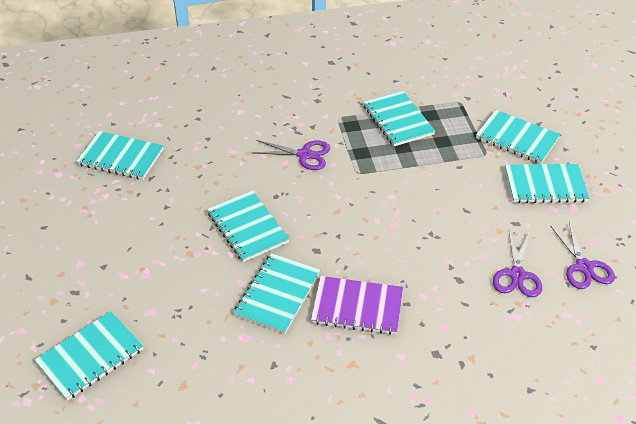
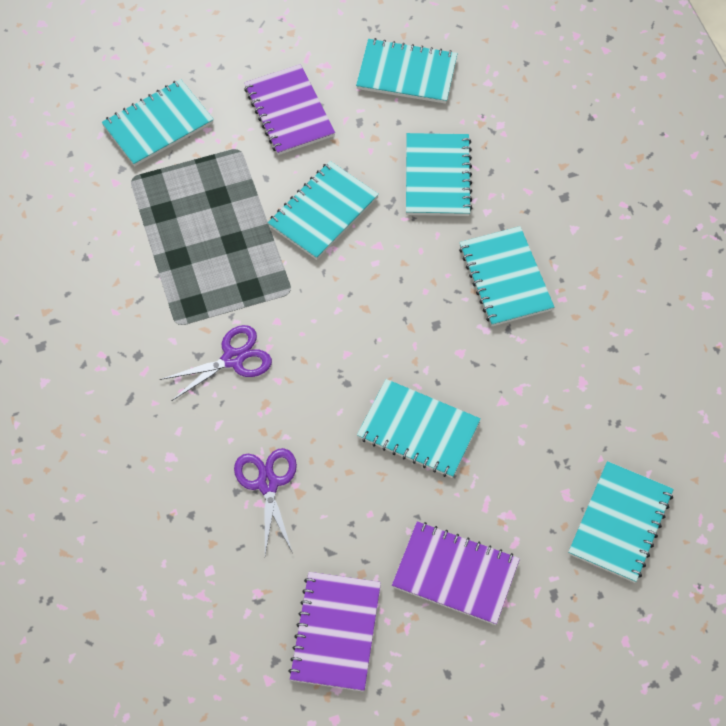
purple notebook: 1 -> 3
purple scissors: 3 -> 2

